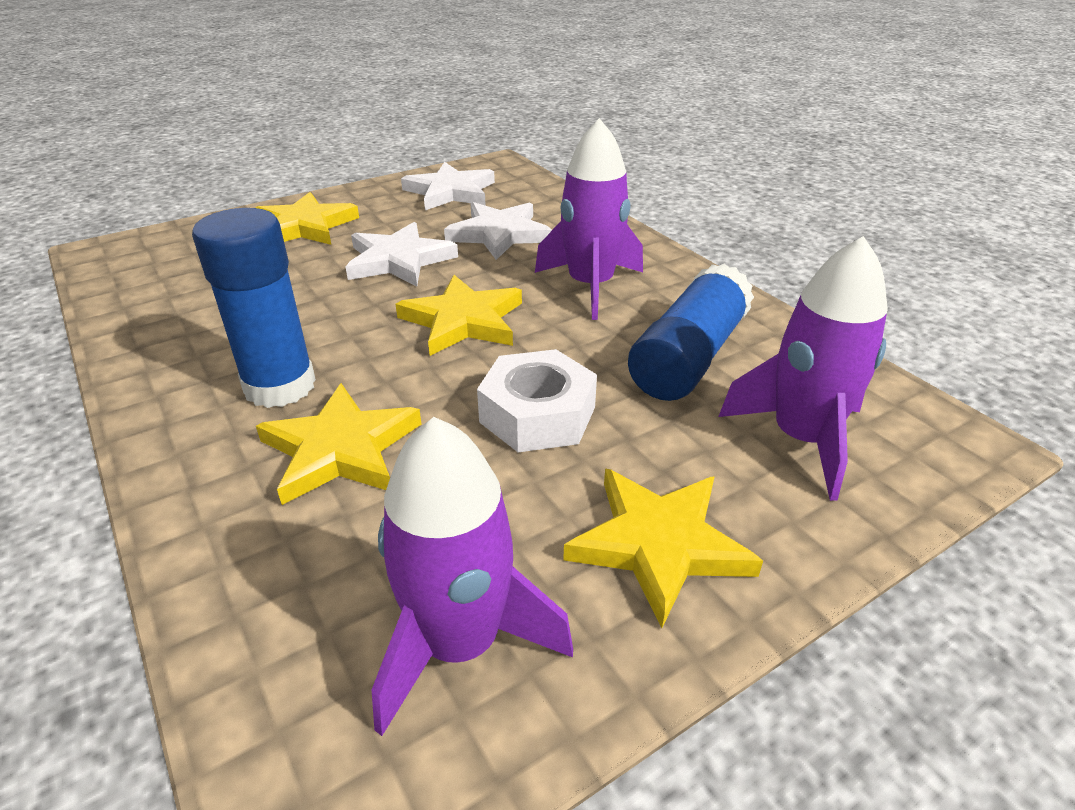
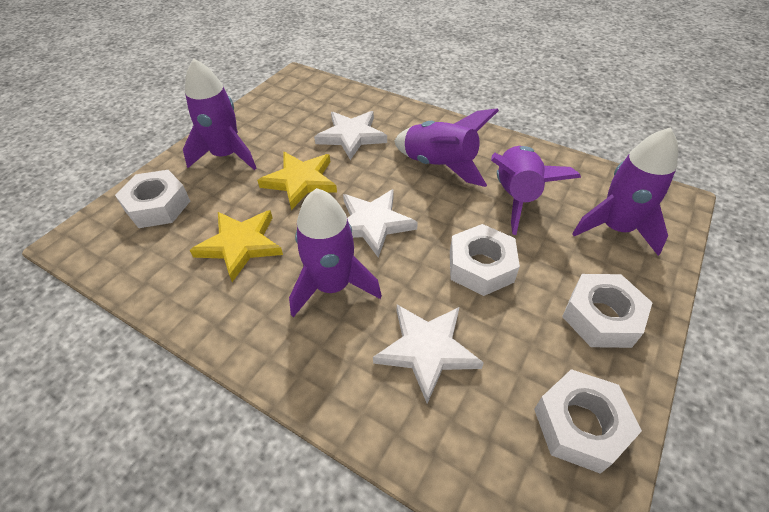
blue glue stick: 2 -> 0
purple rocket: 3 -> 5
white nut: 1 -> 4
yellow star: 4 -> 2

